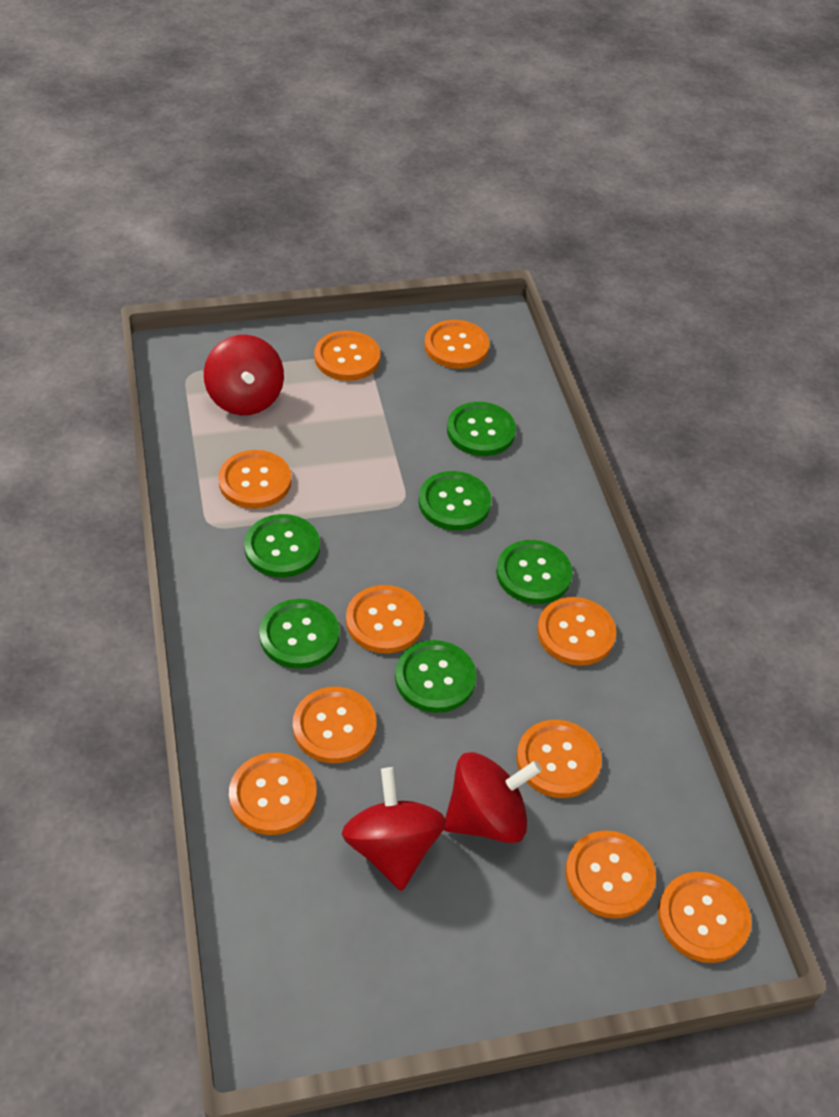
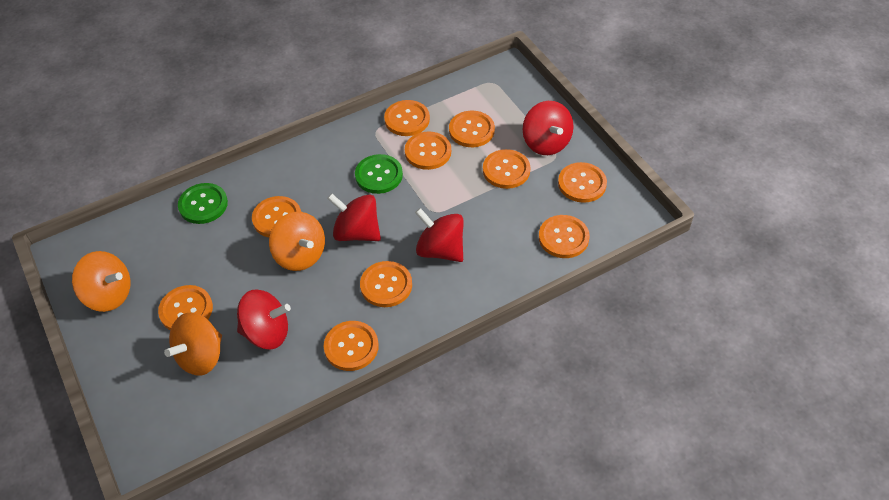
green button: 6 -> 2
orange spinning top: 0 -> 3
red spinning top: 3 -> 4

